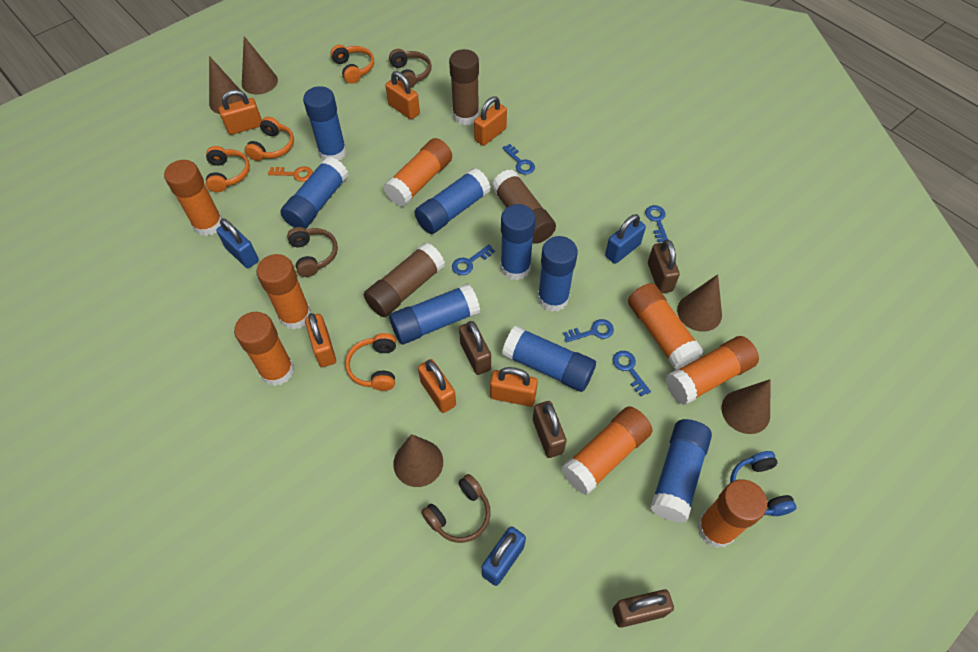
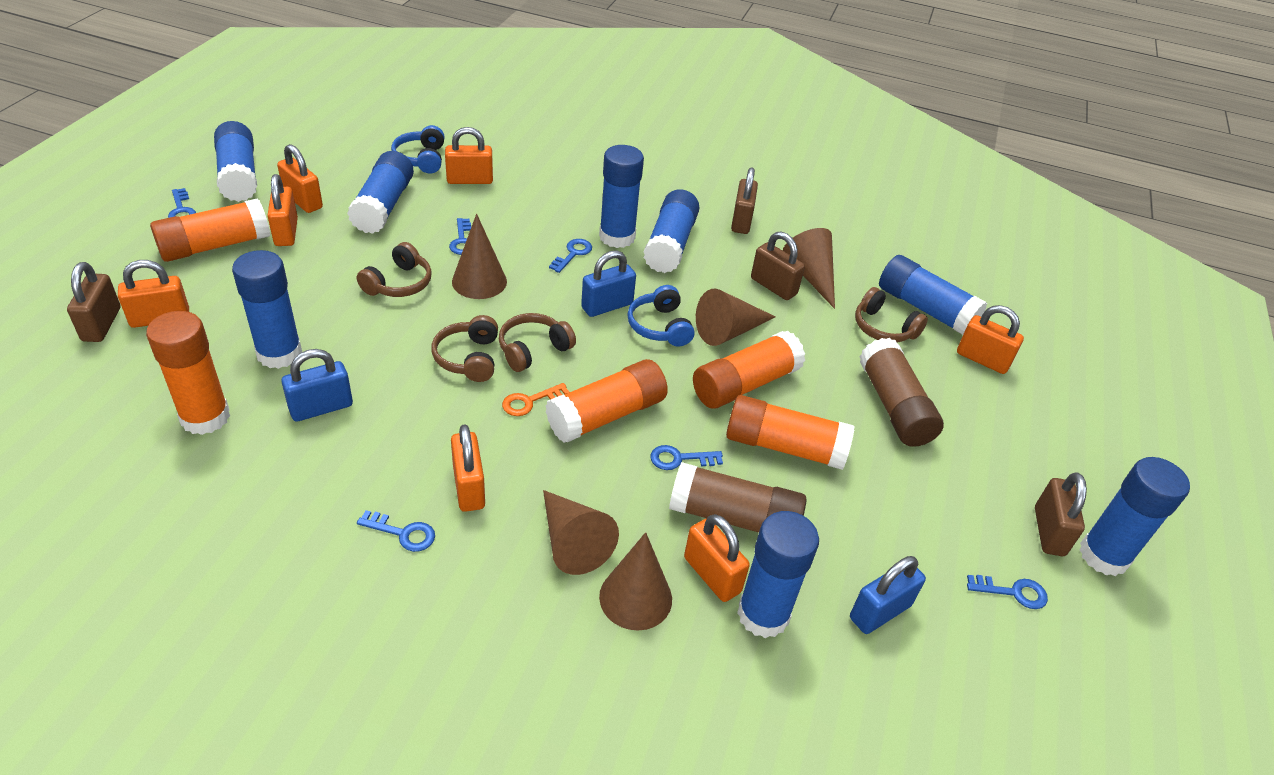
blue headphones: 1 -> 2
blue key: 5 -> 6
brown glue stick: 3 -> 2
brown headphones: 3 -> 4
orange glue stick: 8 -> 5
orange headphones: 4 -> 0
orange padlock: 6 -> 7

